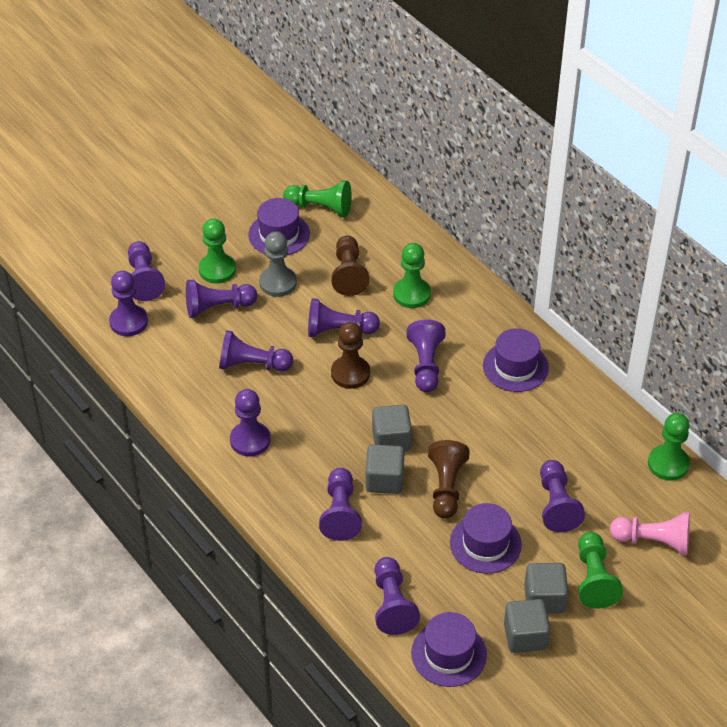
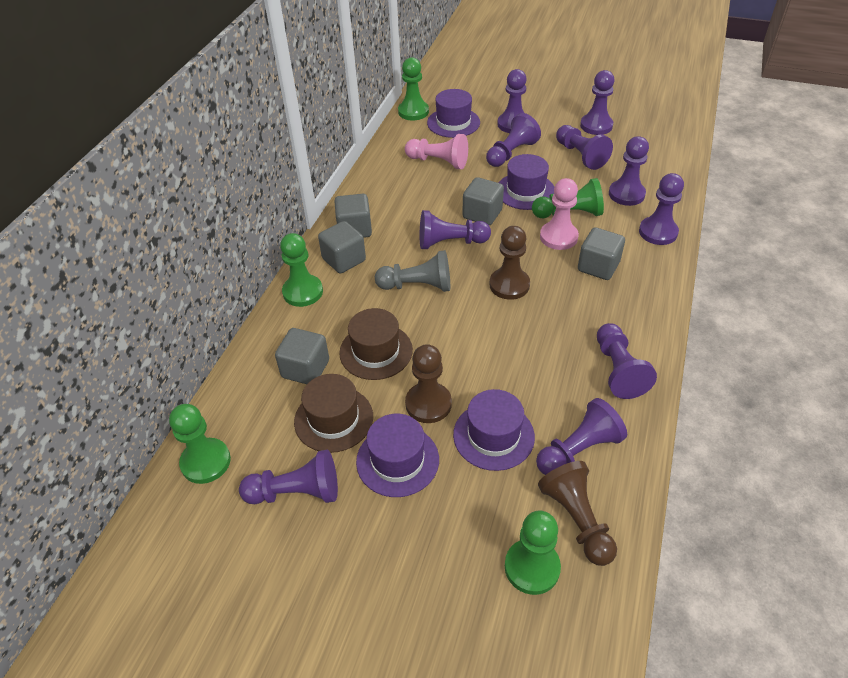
brown hat: 0 -> 2
grey cube: 4 -> 5
pink pawn: 1 -> 2

